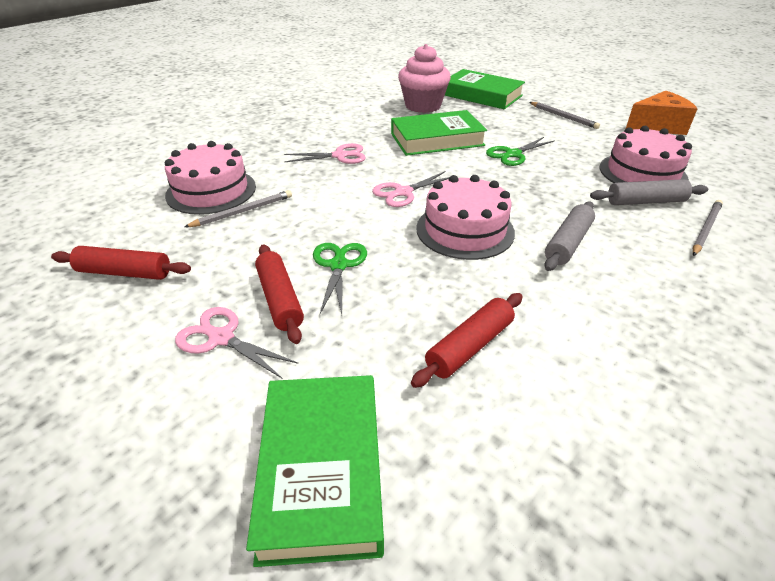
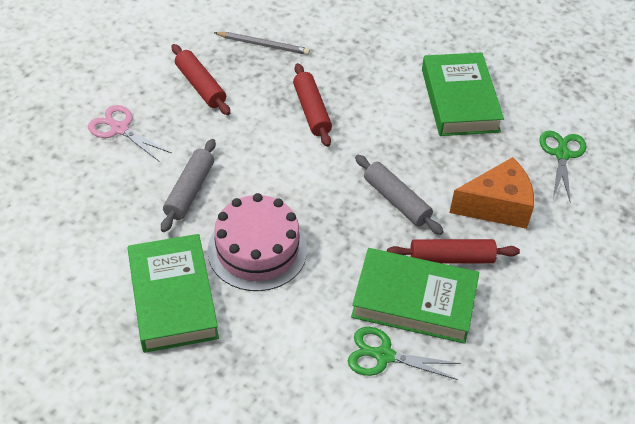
grey pencil: 3 -> 1
pink cake: 3 -> 1
pink cupcake: 1 -> 0
pink scissors: 3 -> 1

